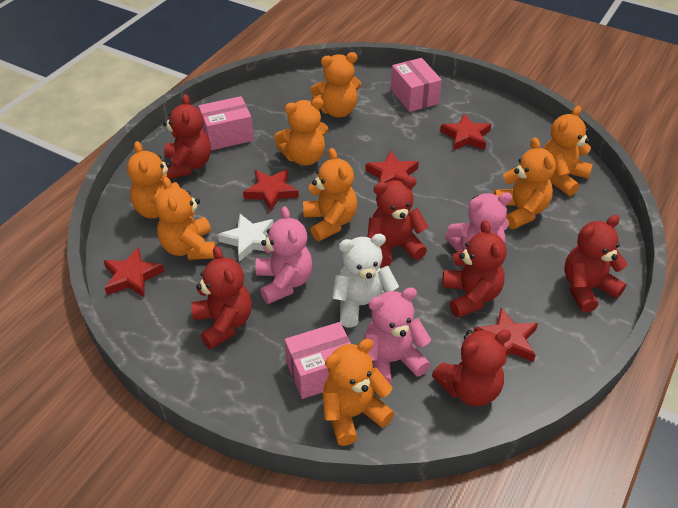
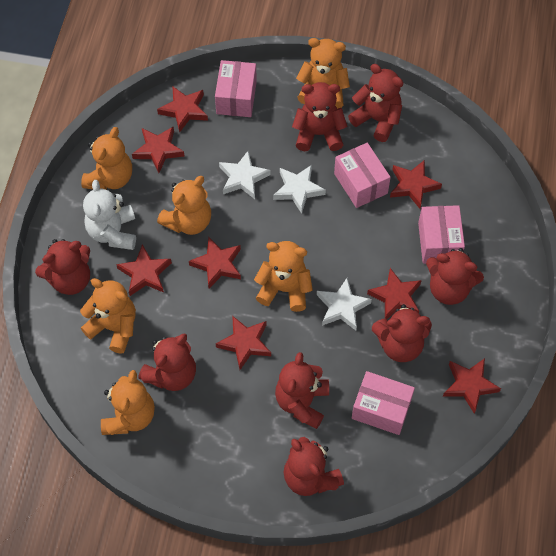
orange teddy bear: 8 -> 6
pink box: 3 -> 4
pink teddy bear: 3 -> 0
red star: 5 -> 8
red teddy bear: 6 -> 8
white star: 1 -> 3

